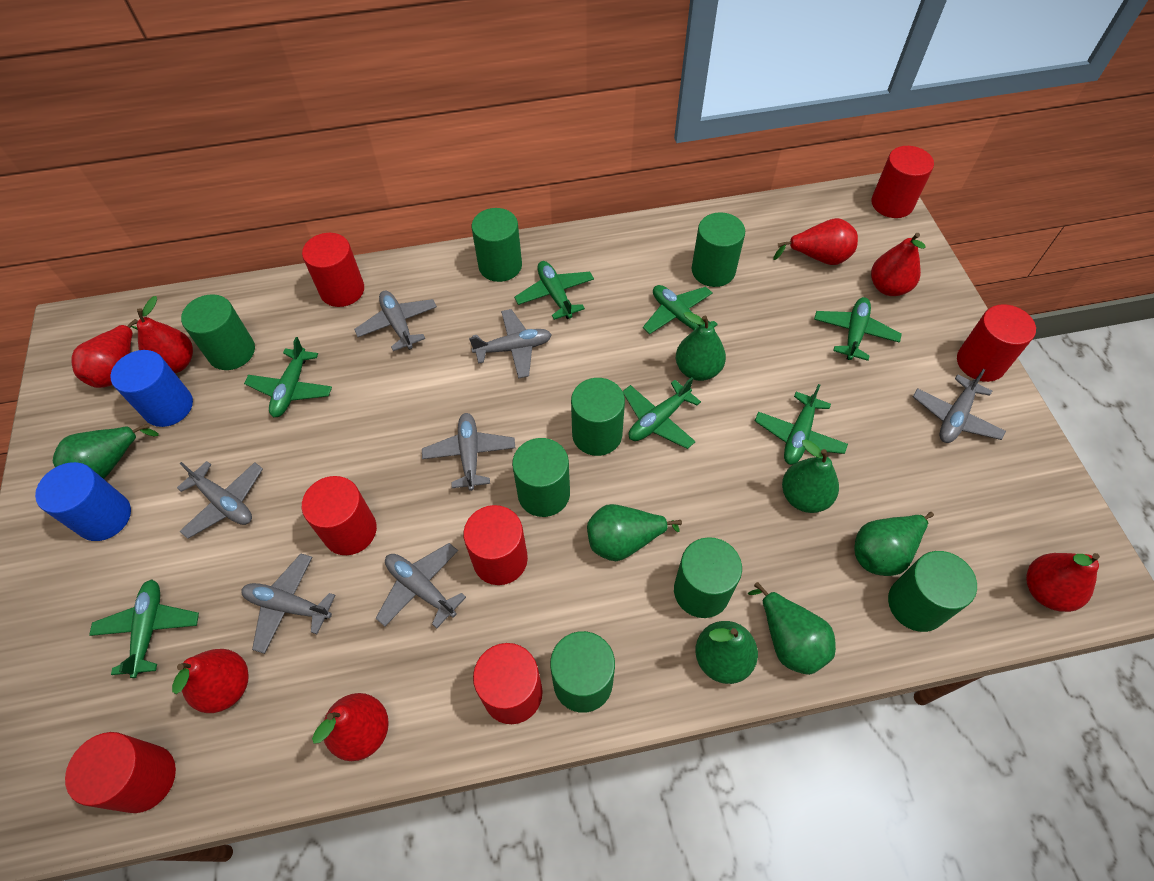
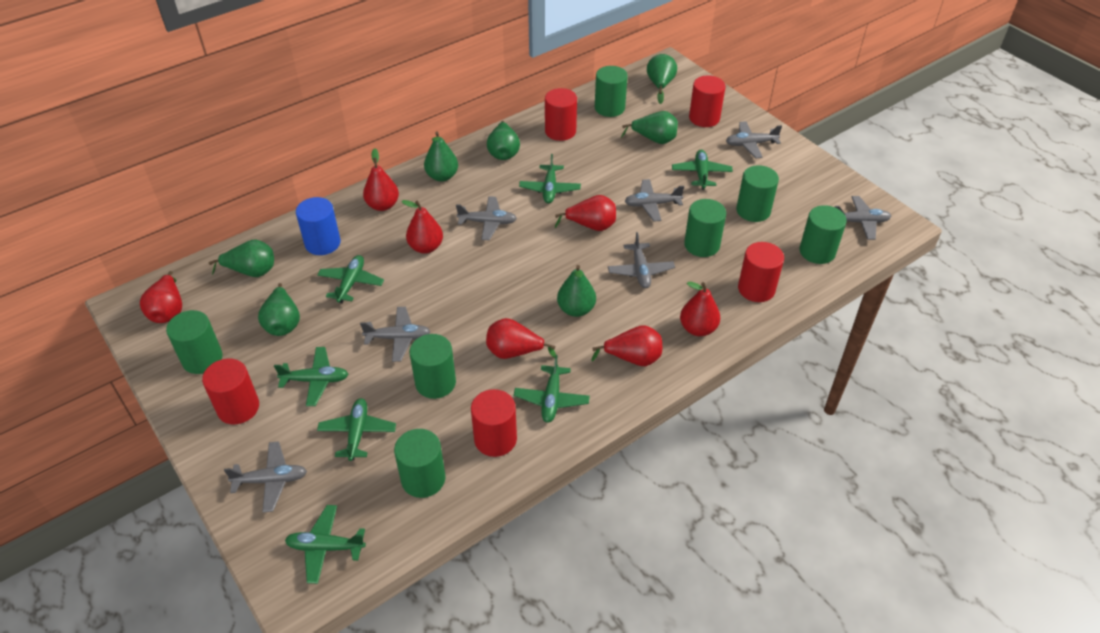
blue cylinder: 2 -> 1
green cylinder: 8 -> 7
red cylinder: 7 -> 5

